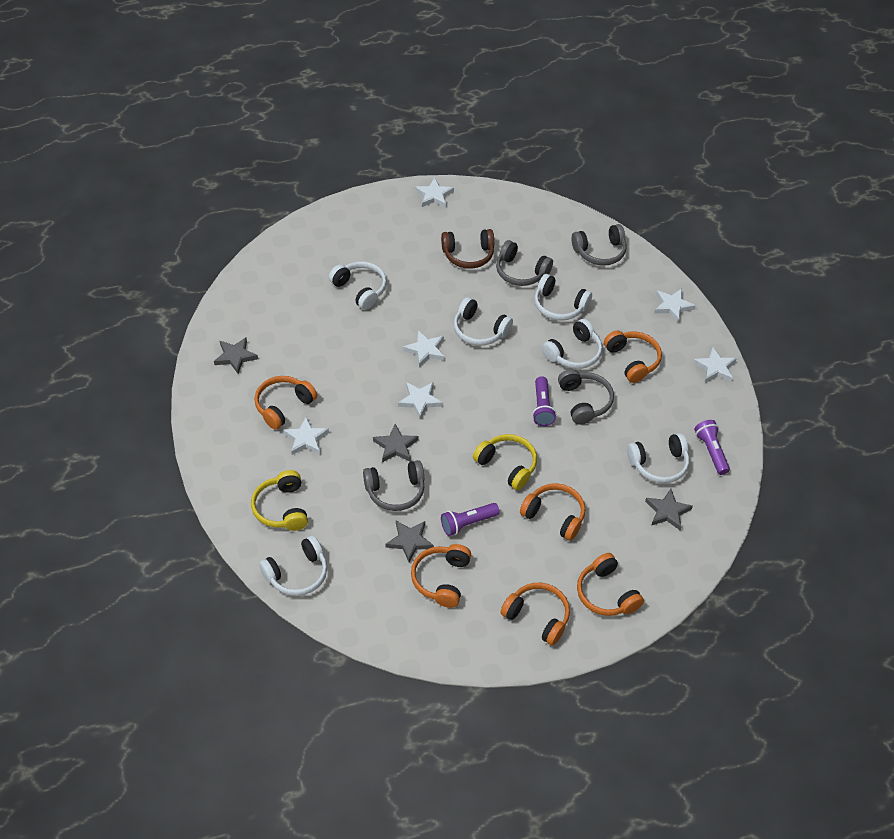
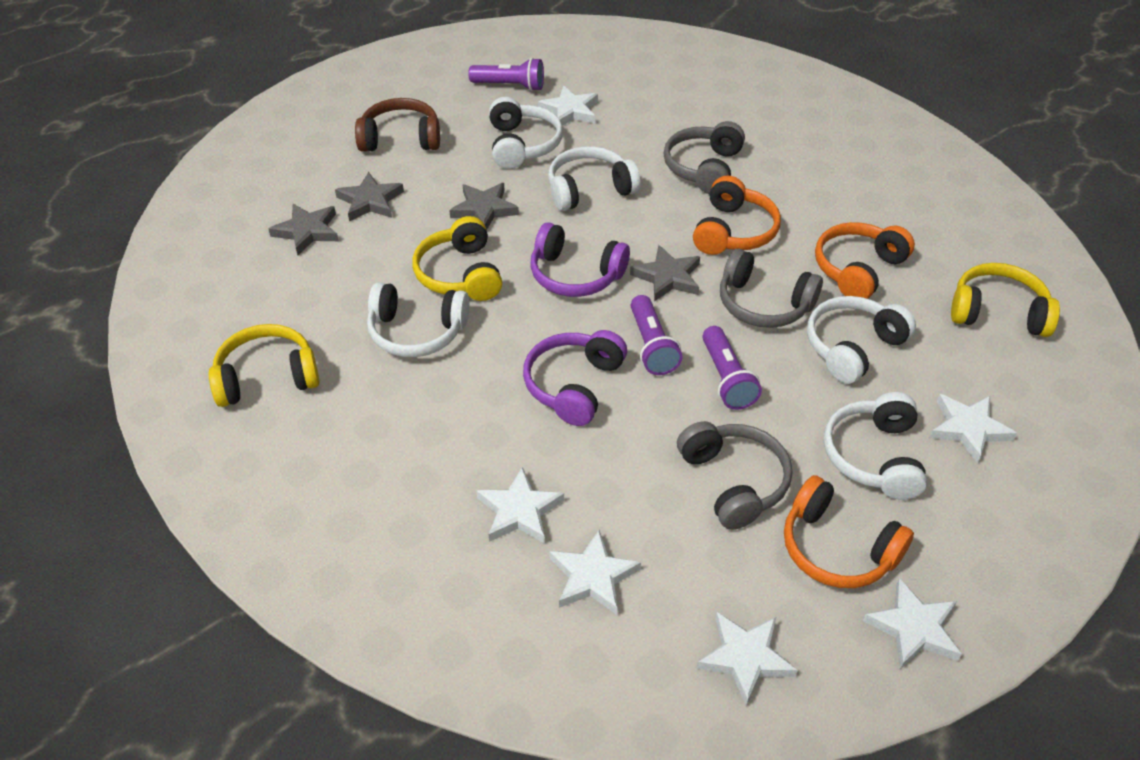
grey headphones: 4 -> 3
orange headphones: 6 -> 3
purple headphones: 0 -> 2
white headphones: 6 -> 5
yellow headphones: 2 -> 3

